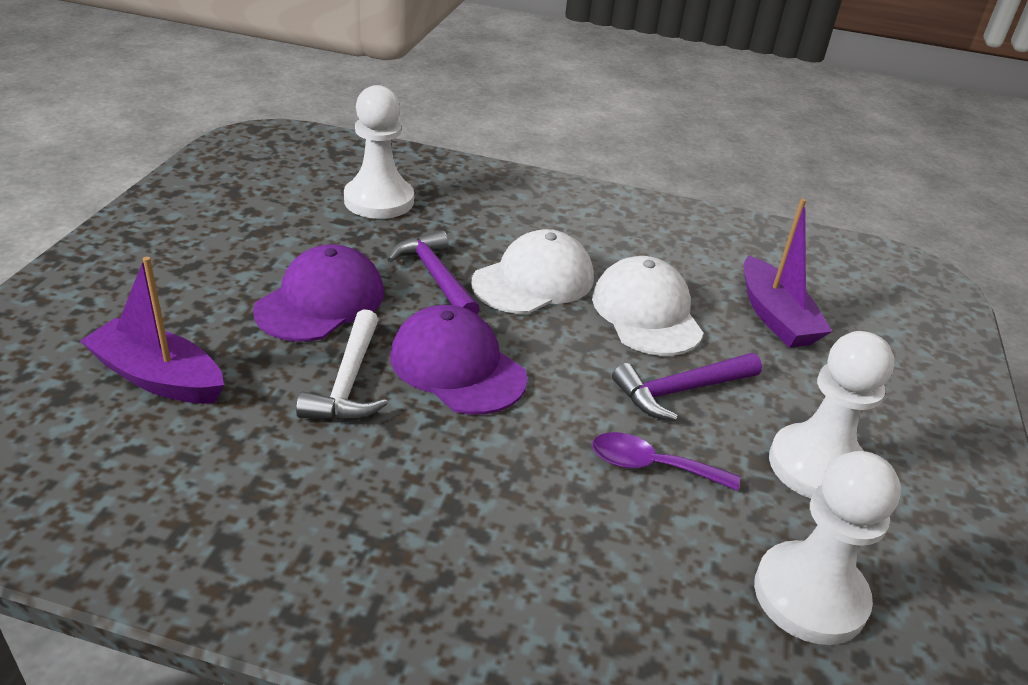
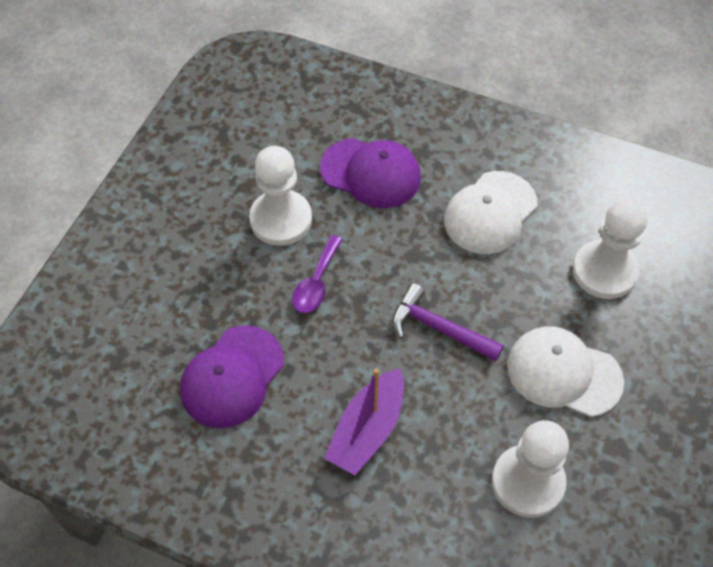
purple boat: 2 -> 1
purple hammer: 2 -> 1
white hammer: 1 -> 0

